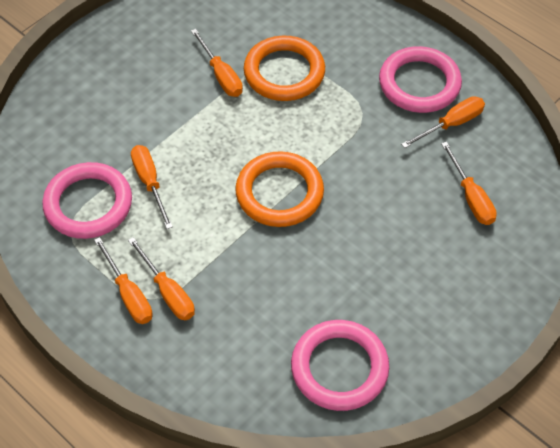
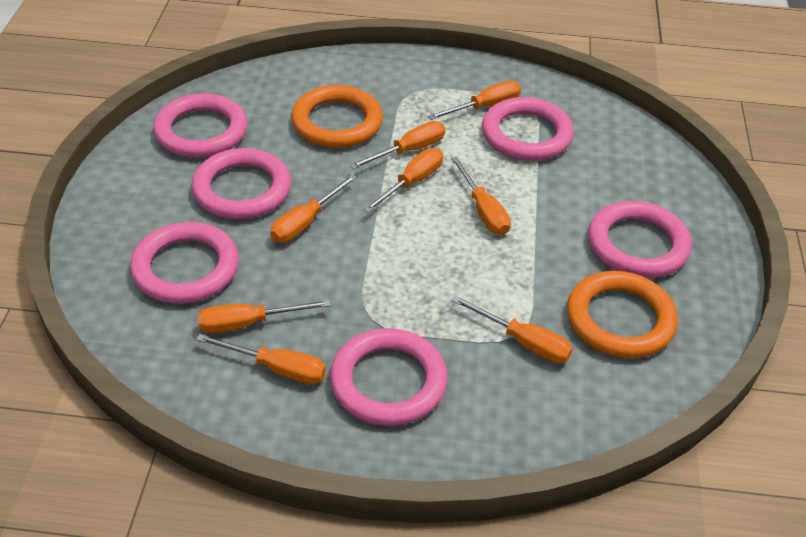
orange screwdriver: 6 -> 8
pink ring: 3 -> 6

